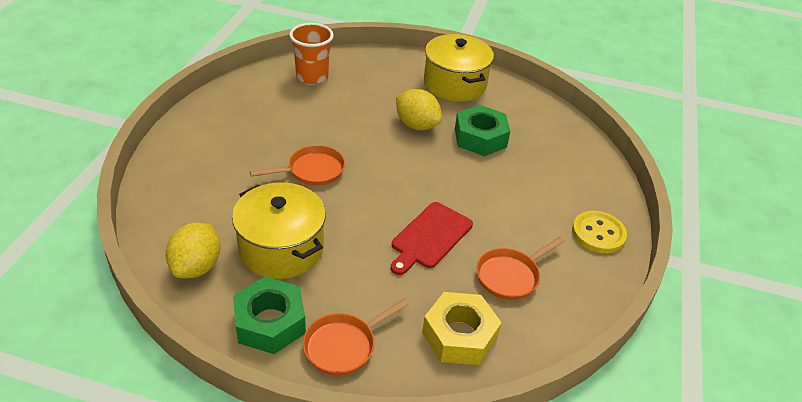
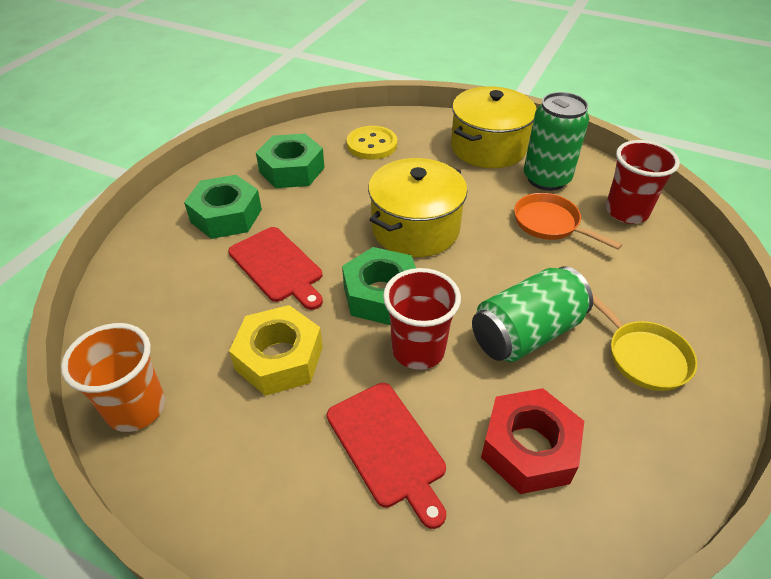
green can: 0 -> 2
green nut: 2 -> 3
orange pan: 3 -> 1
red cup: 0 -> 2
red cutting board: 1 -> 2
red nut: 0 -> 1
yellow lemon: 2 -> 0
yellow pan: 0 -> 1

